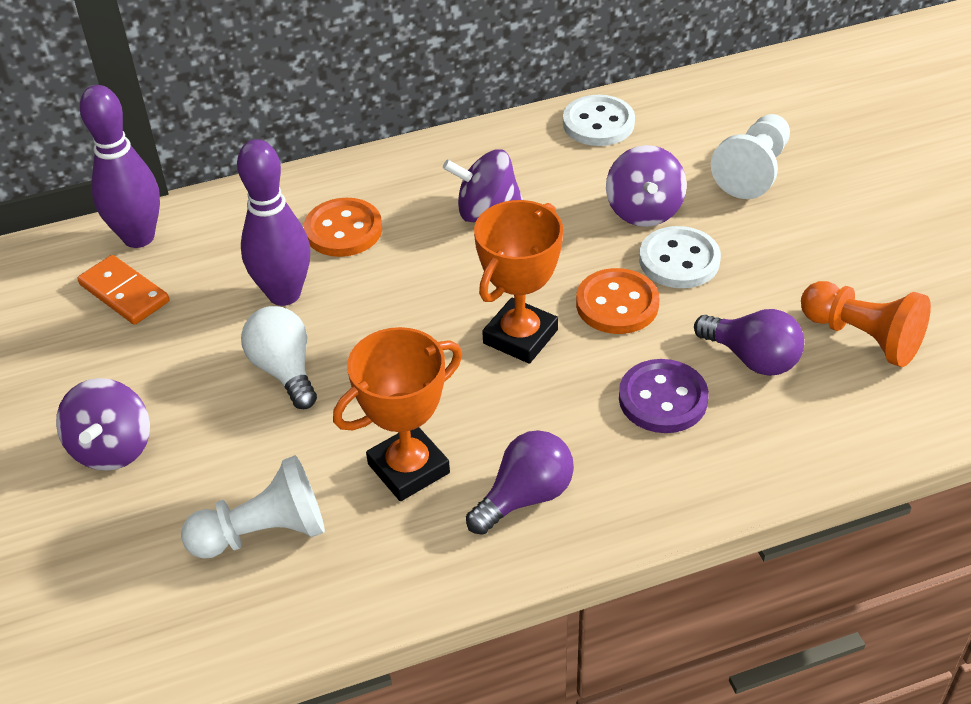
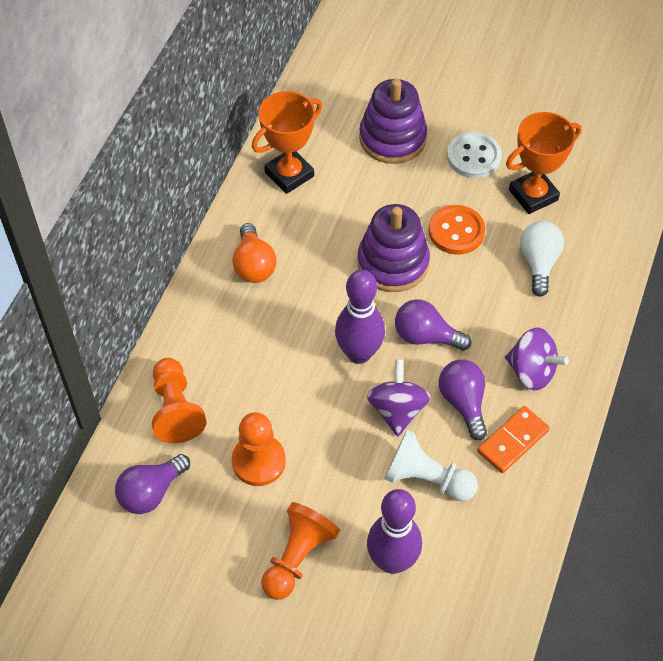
orange button: 2 -> 1
orange light bulb: 0 -> 1
orange pawn: 1 -> 3
purple button: 1 -> 0
purple light bulb: 2 -> 3
purple spinning top: 3 -> 2
purple stacking toy: 0 -> 2
white button: 2 -> 1
white pawn: 2 -> 1

